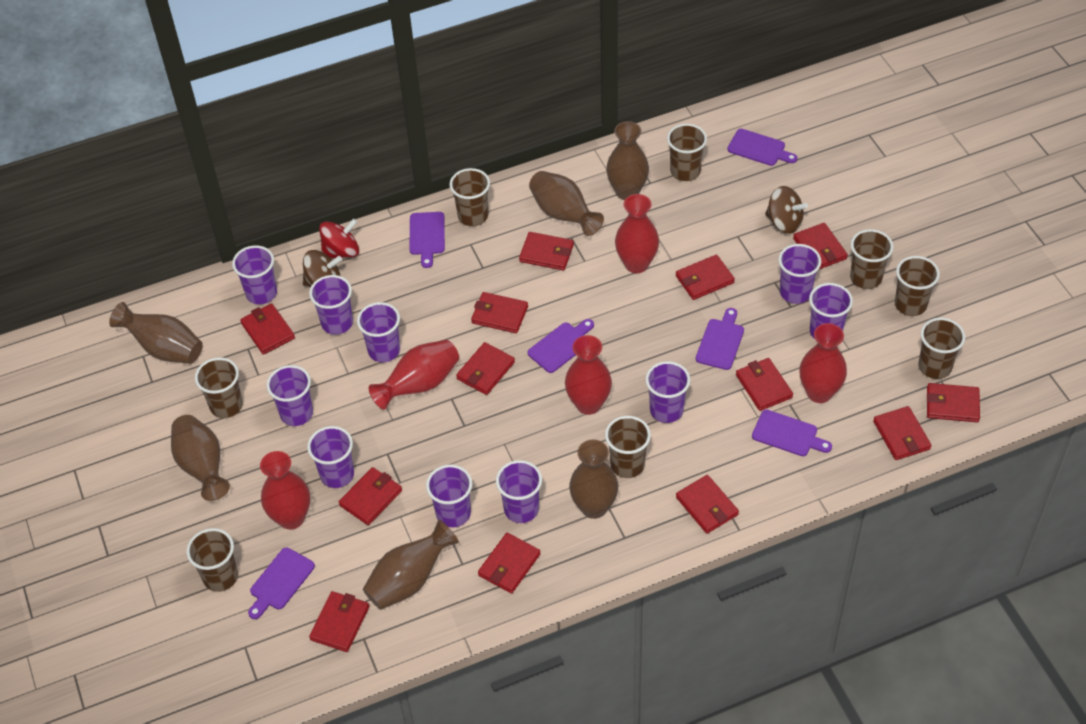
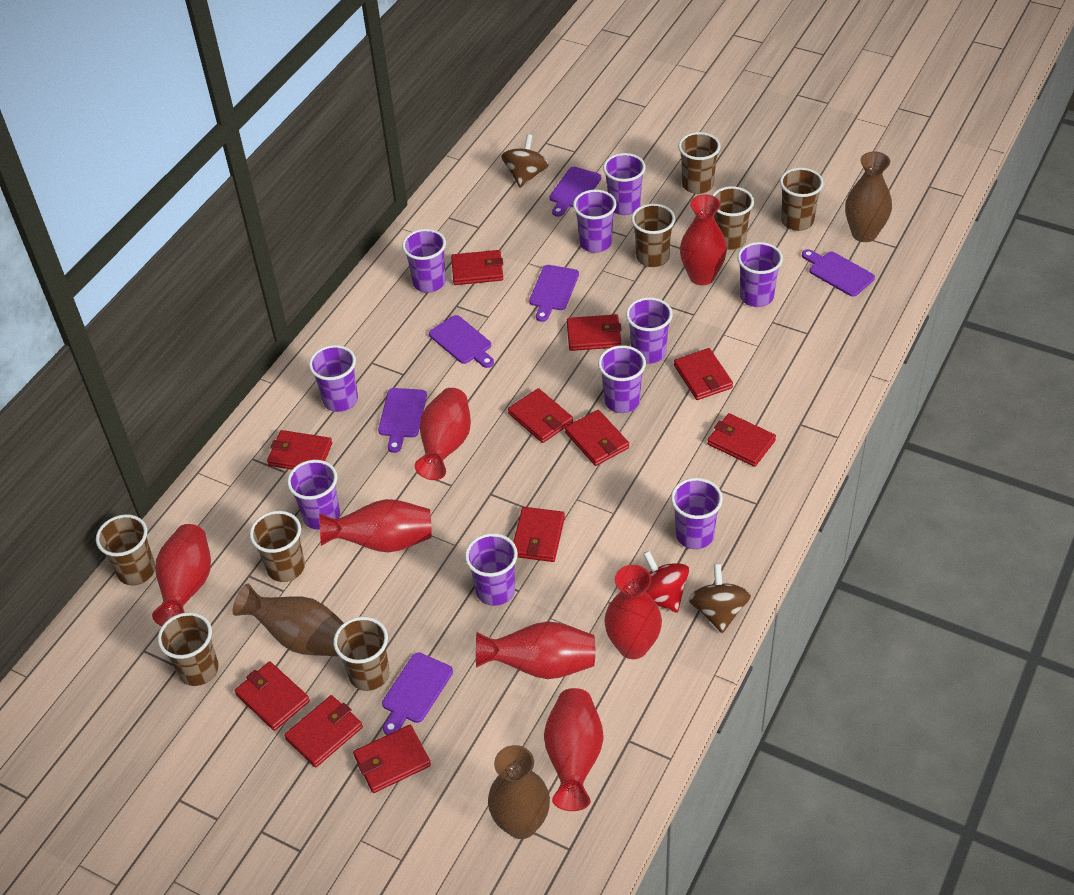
brown vase: 6 -> 3
red vase: 5 -> 7
red wallet: 13 -> 11

